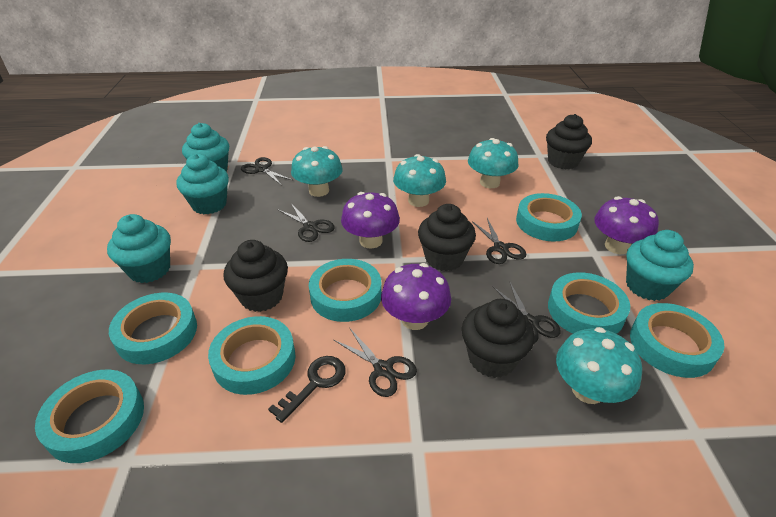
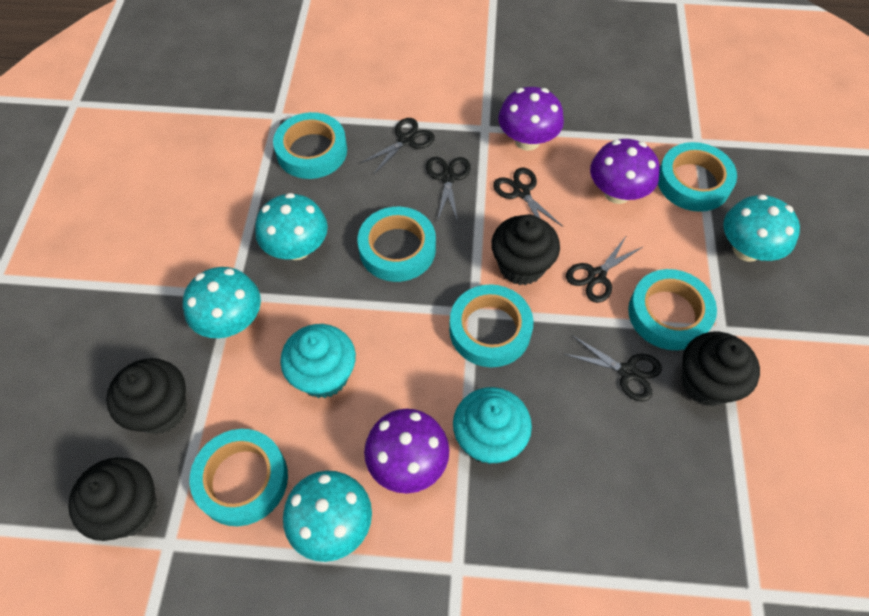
black key: 1 -> 0
turquoise cupcake: 4 -> 2
turquoise tape: 7 -> 6

